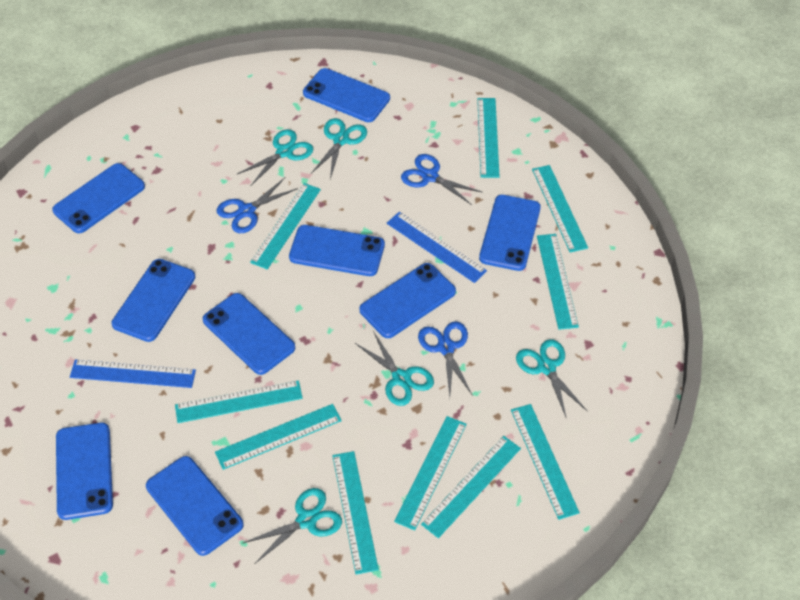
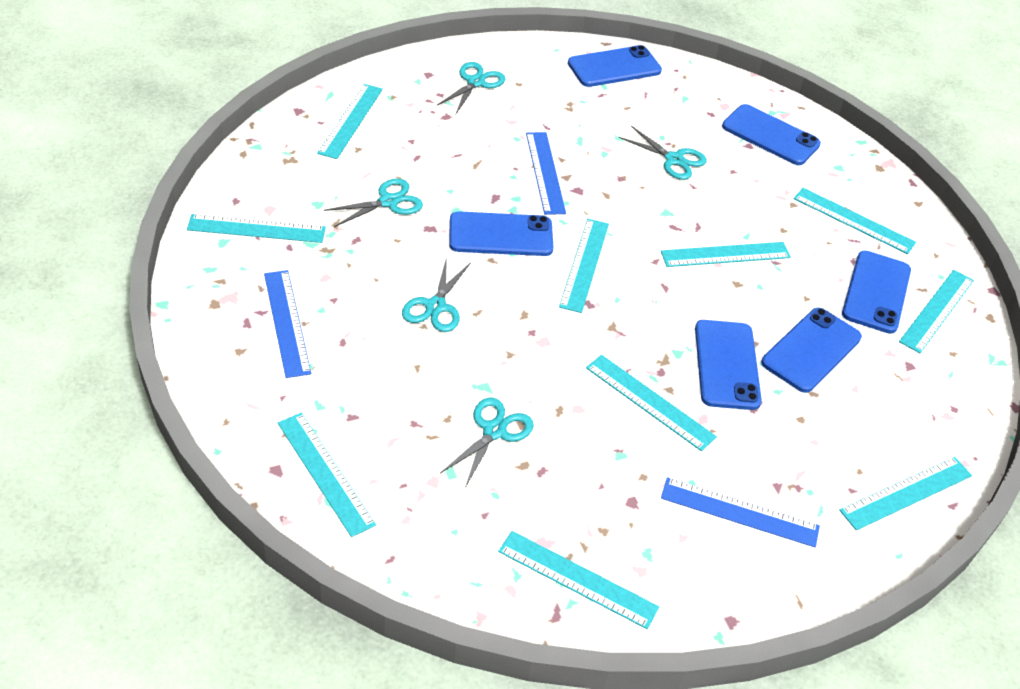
blue phone: 9 -> 6
blue ruler: 2 -> 3
blue scissors: 3 -> 0

